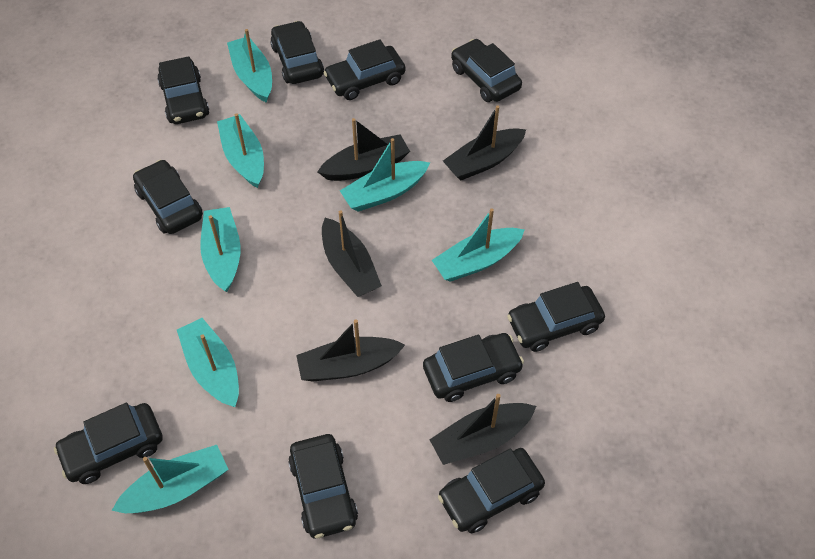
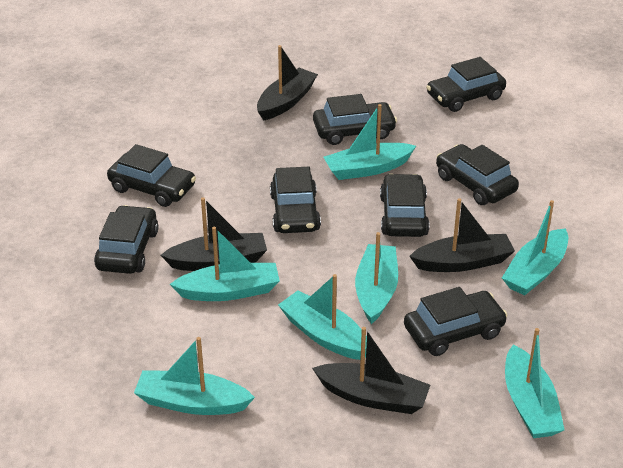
black boat: 5 -> 4
black car: 10 -> 8

